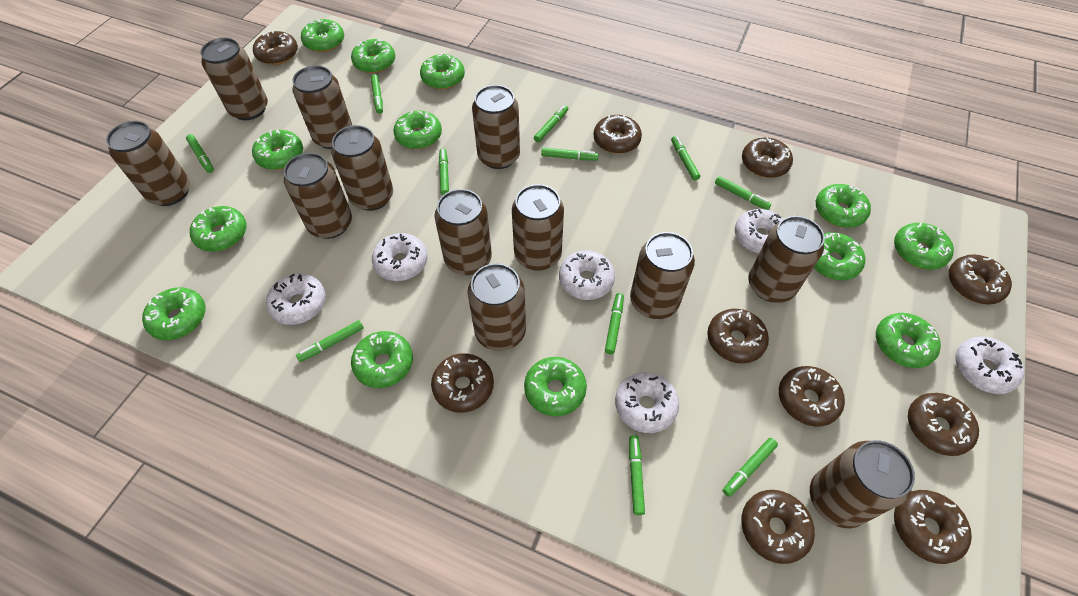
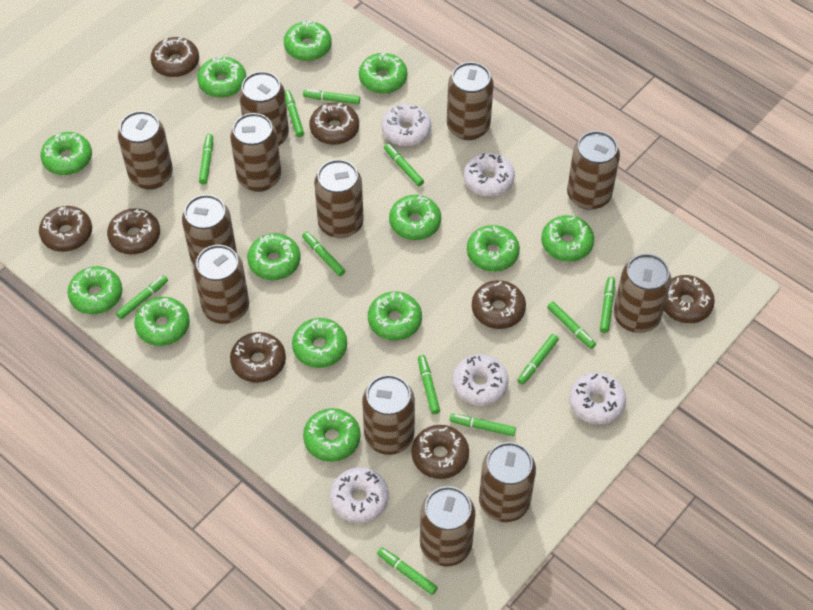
brown donut: 10 -> 8
green marker: 11 -> 12
white donut: 6 -> 5

